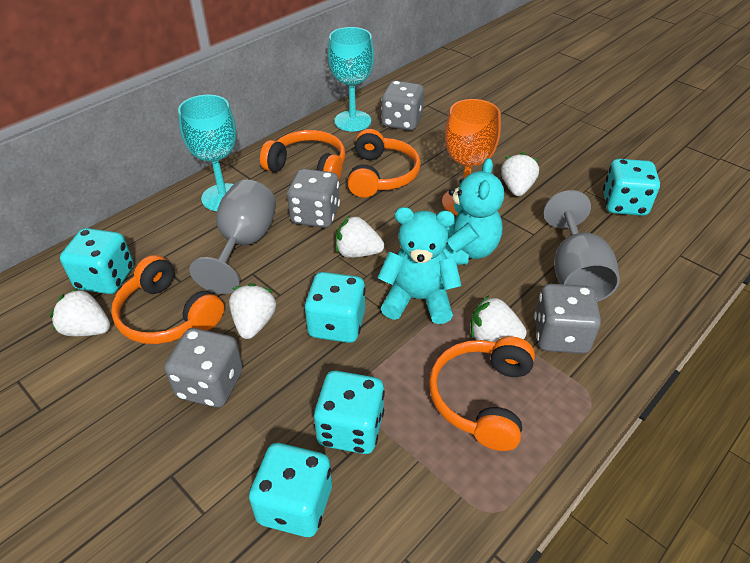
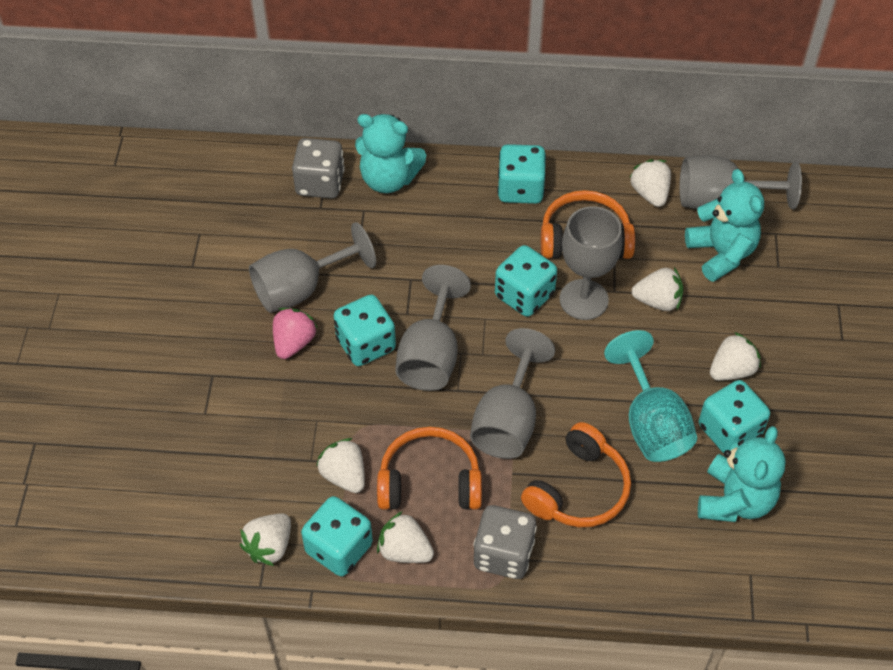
grey dice: 4 -> 2
grey goblet: 2 -> 5
orange goblet: 1 -> 0
orange headphones: 4 -> 3
pink strawberry: 0 -> 1
turquoise goblet: 2 -> 1
turquoise teddy bear: 2 -> 3
white strawberry: 5 -> 6

